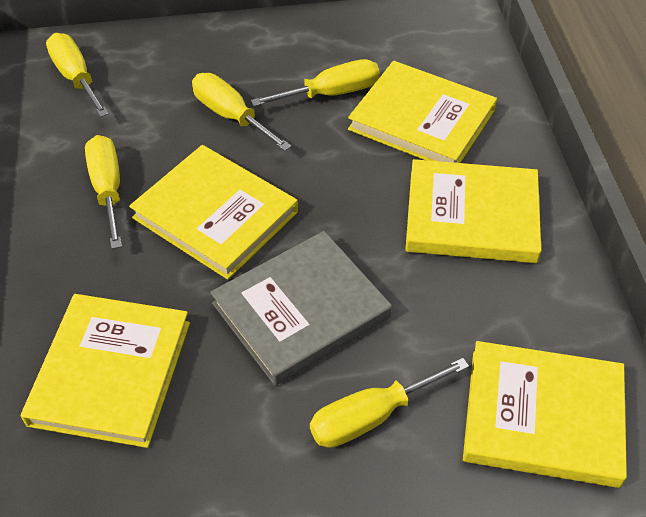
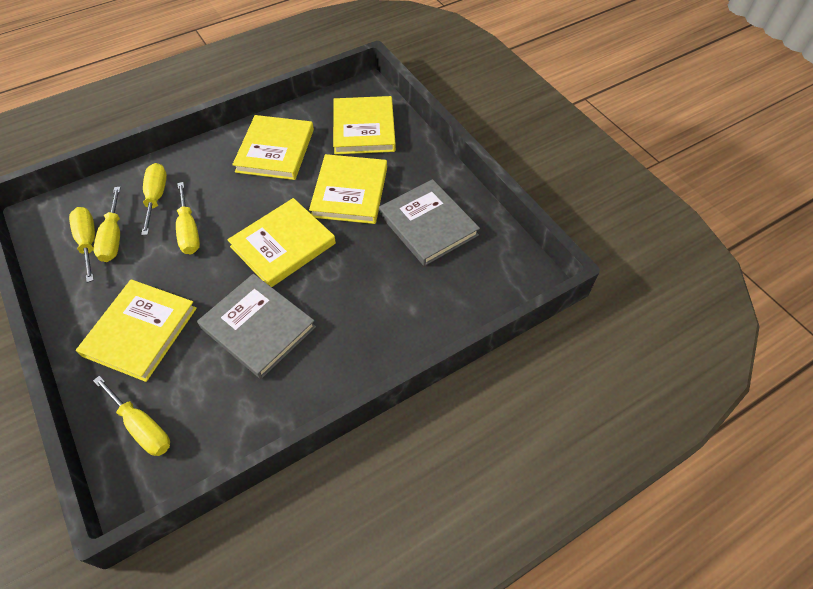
grey book: 1 -> 2

